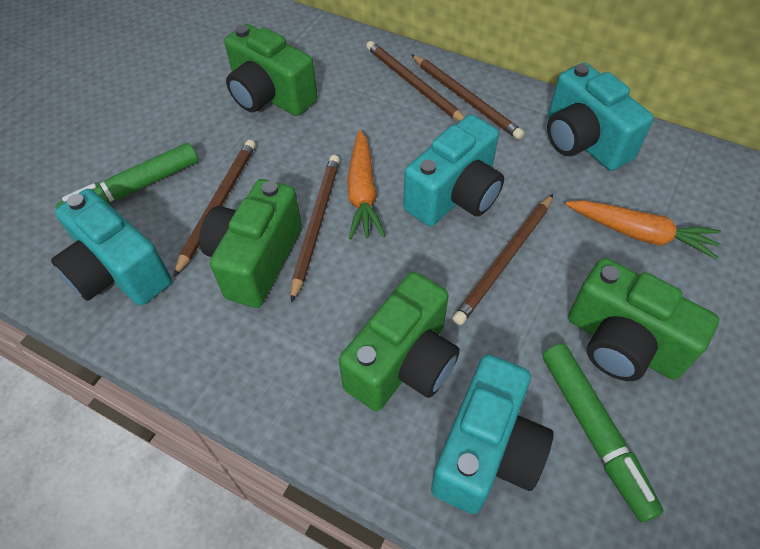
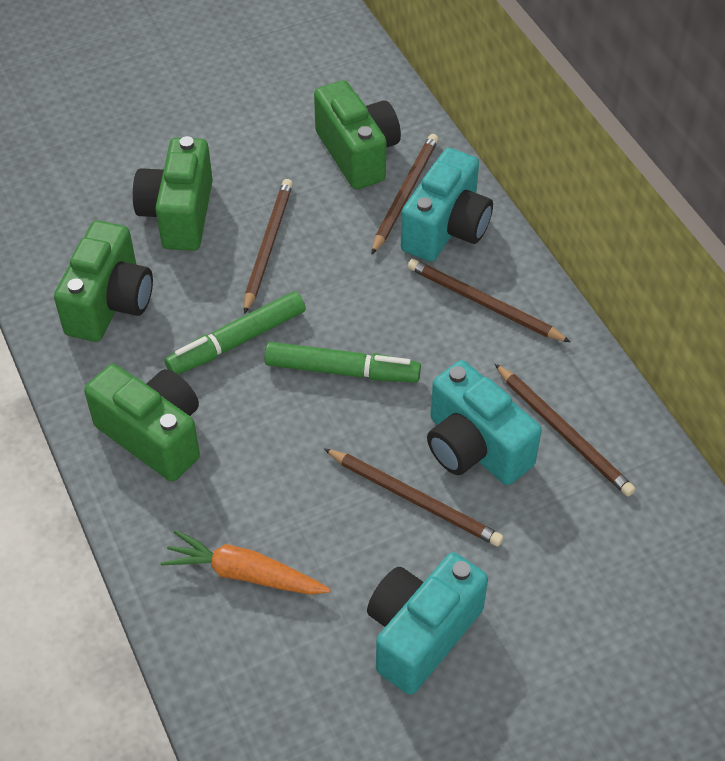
orange carrot: 2 -> 1
turquoise camera: 4 -> 3

